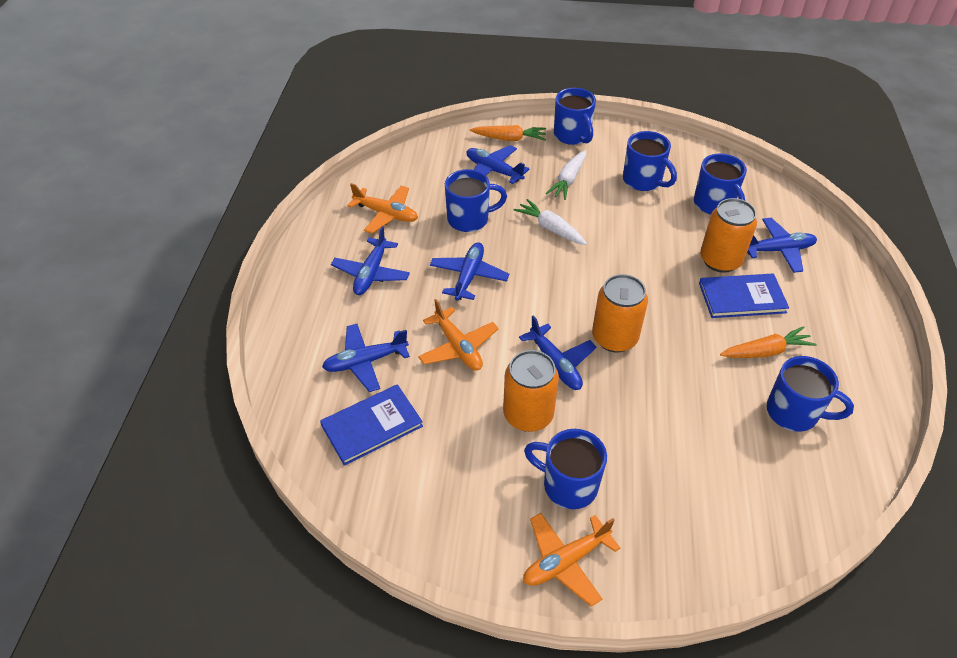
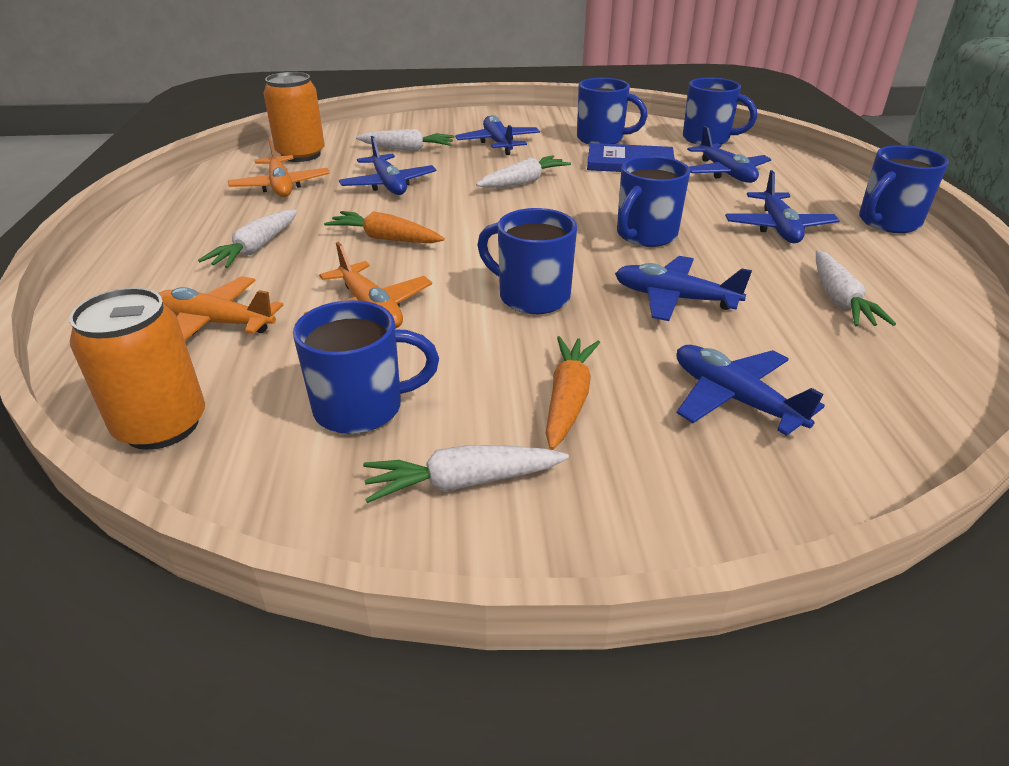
blue book: 2 -> 1
orange can: 3 -> 2
white carrot: 2 -> 5

